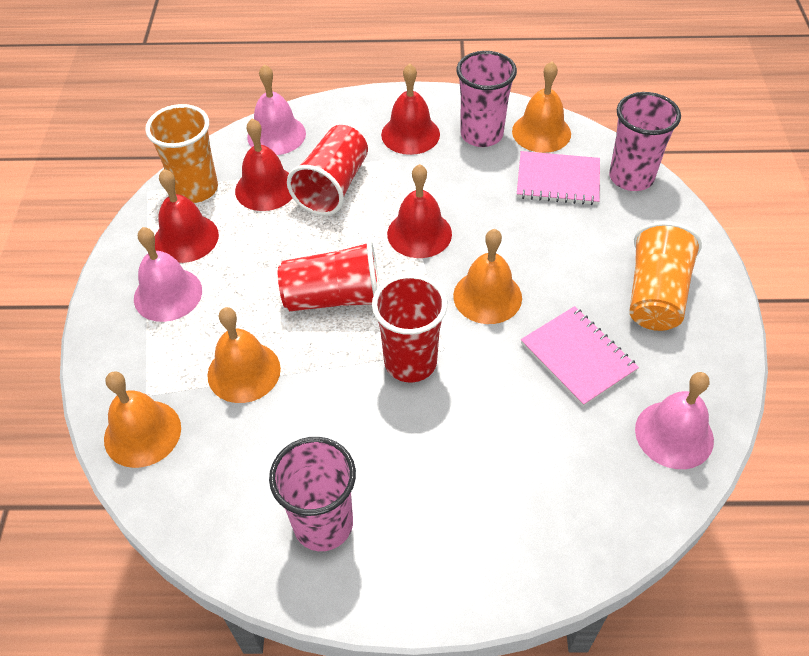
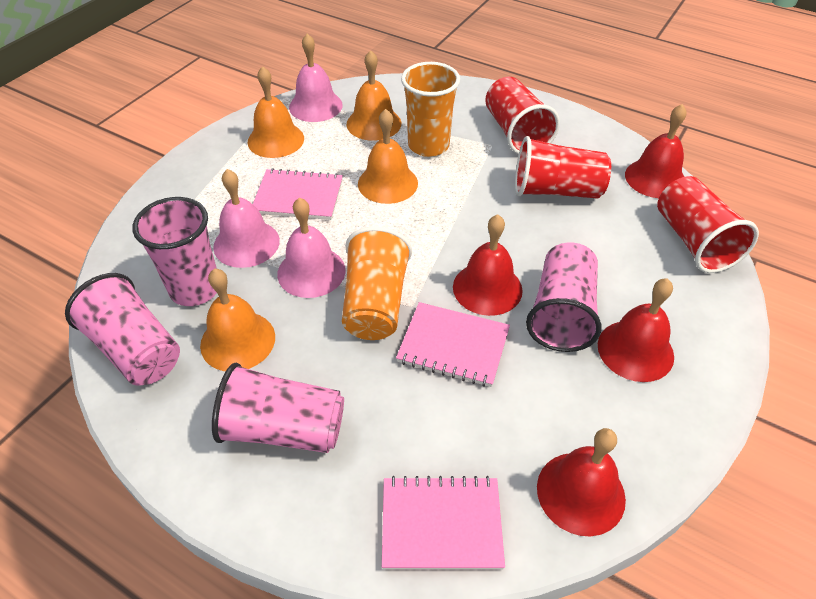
pink cup: 3 -> 4
pink notebook: 2 -> 3

